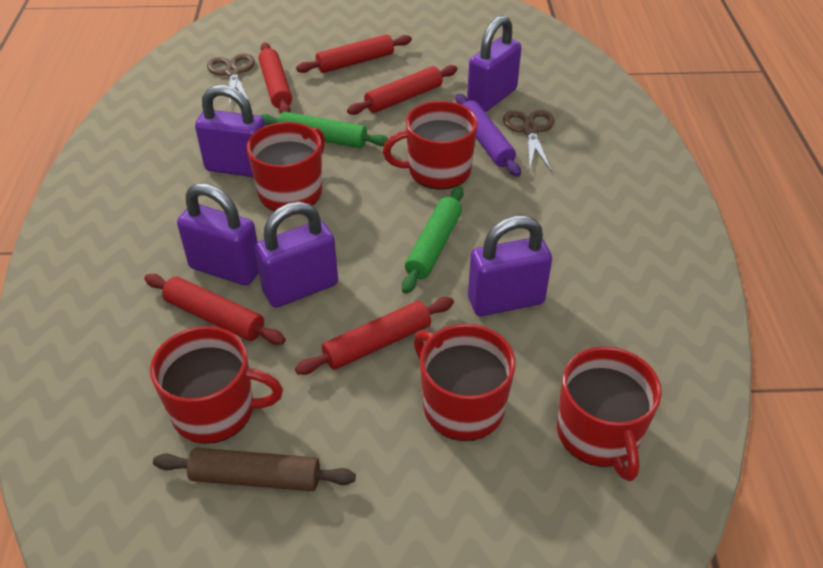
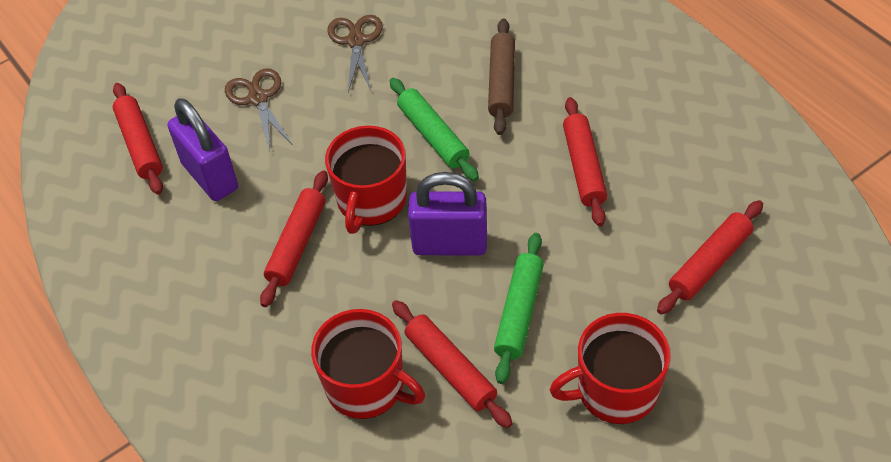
purple padlock: 5 -> 2
purple rolling pin: 1 -> 0
red mug: 5 -> 3

